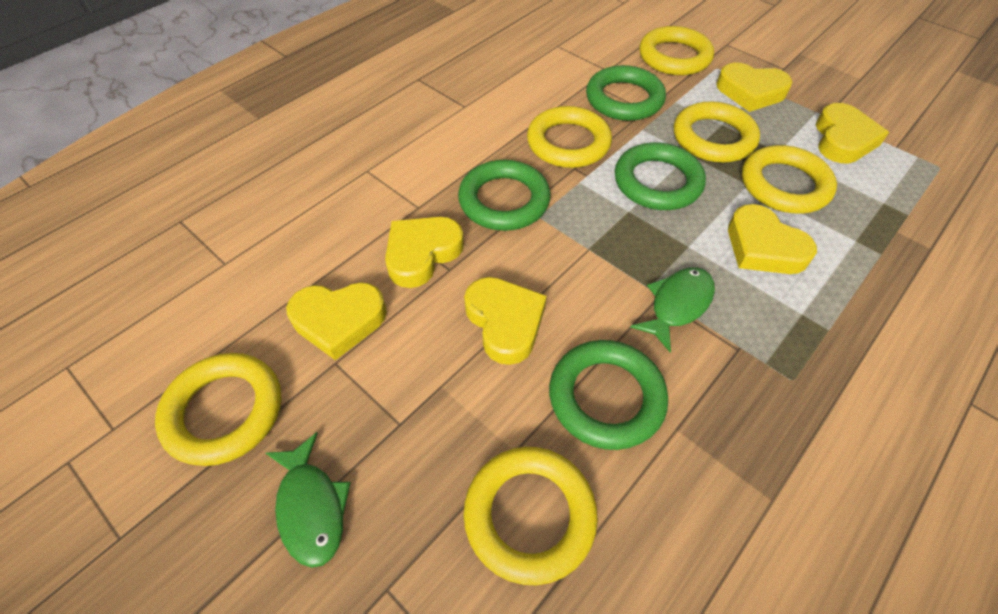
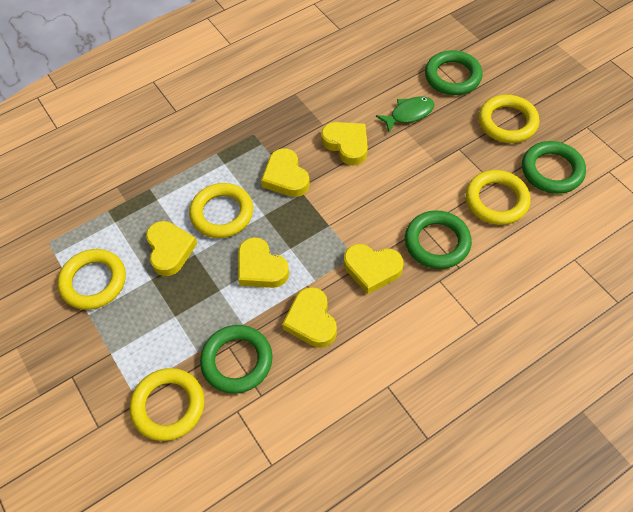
green fish: 2 -> 1
yellow ring: 6 -> 5

